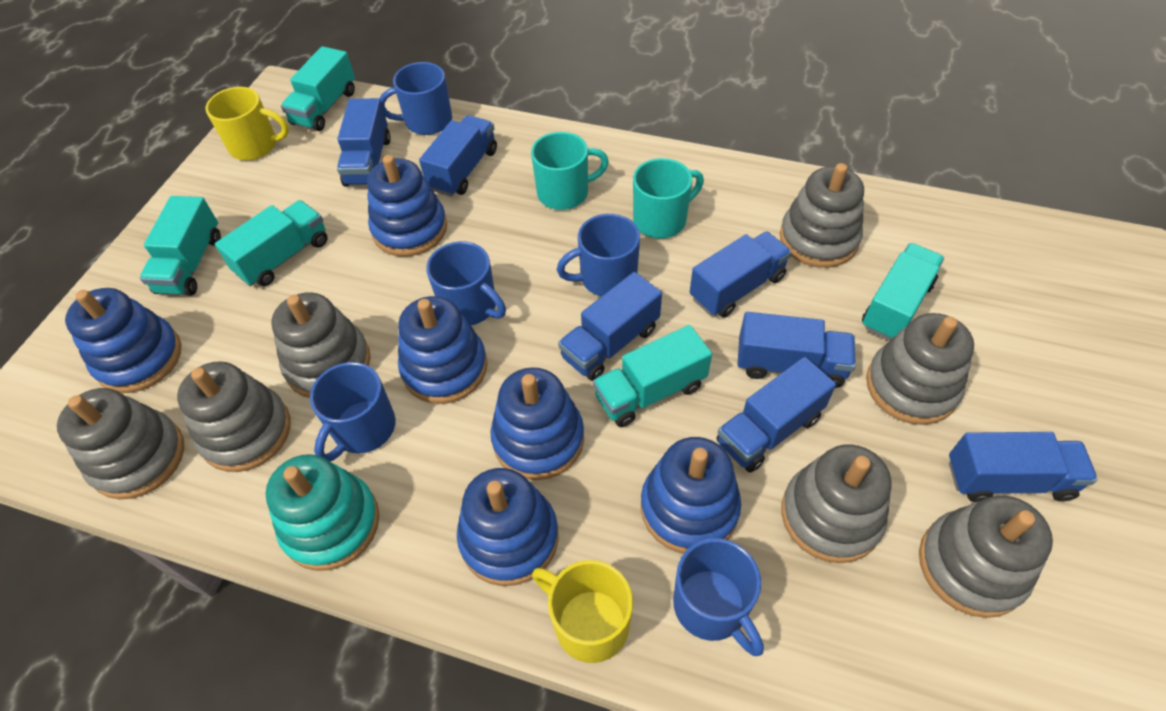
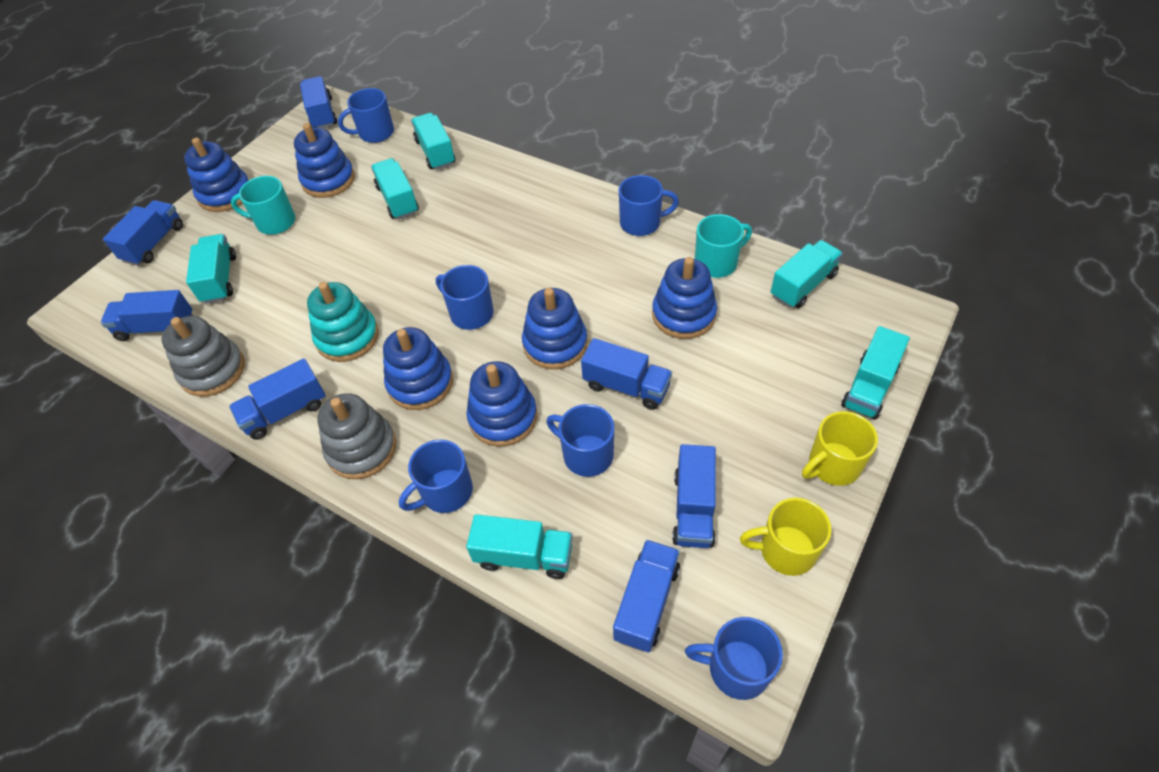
blue mug: 5 -> 6
grey stacking toy: 7 -> 2
turquoise truck: 5 -> 6

